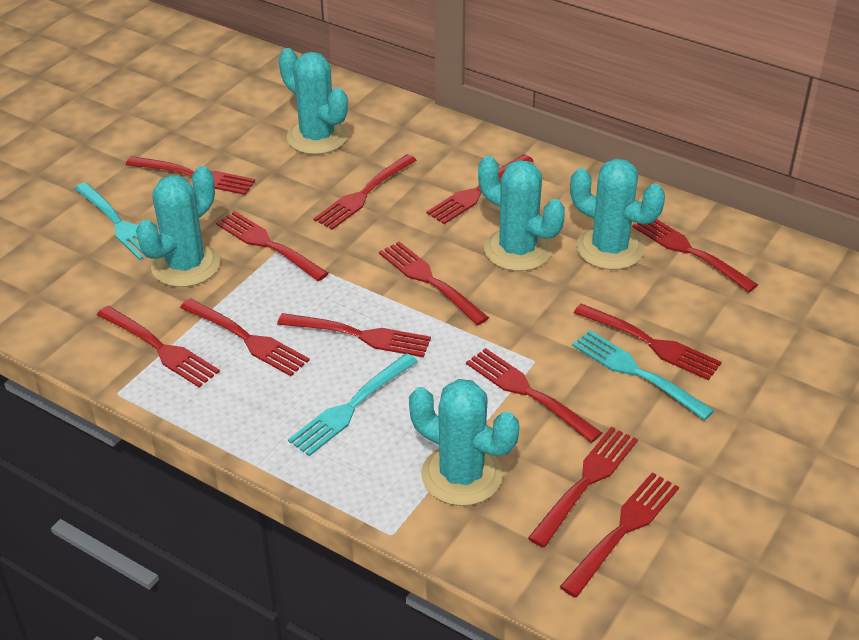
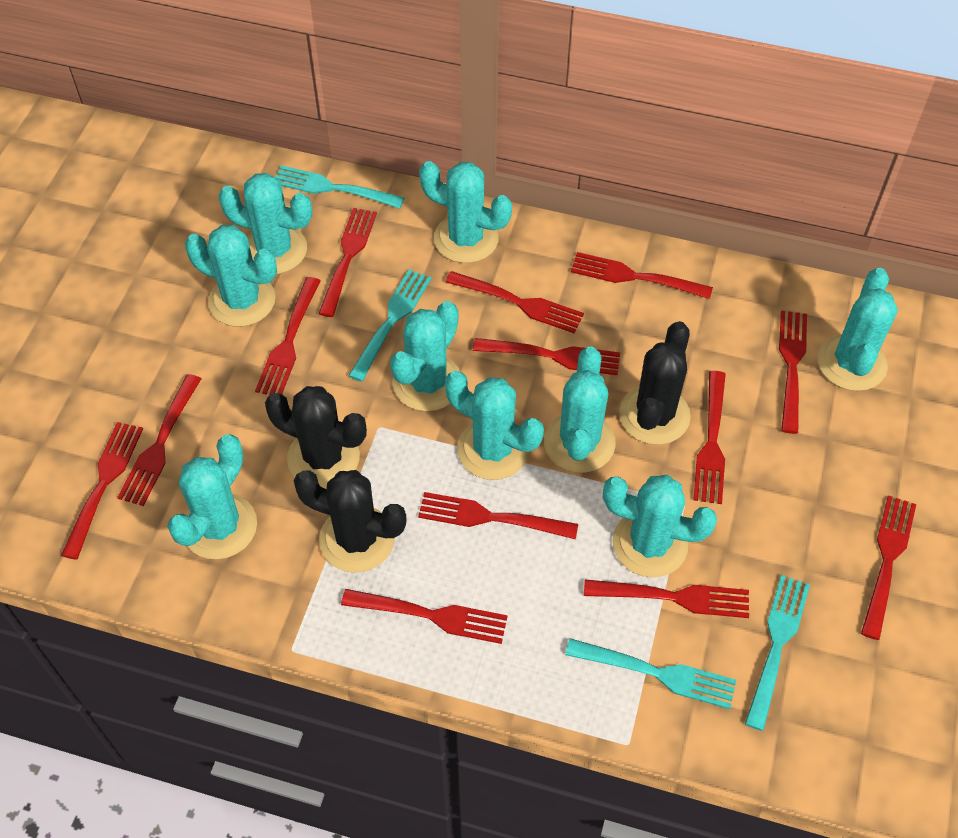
black cactus: 0 -> 3
turquoise cactus: 5 -> 9
turquoise fork: 3 -> 4

